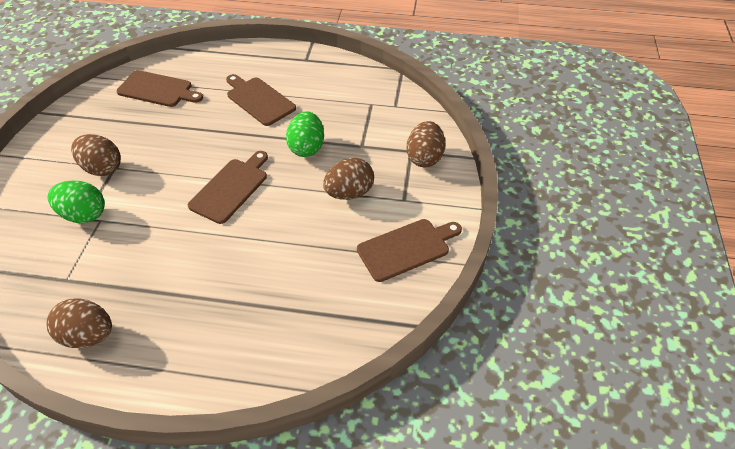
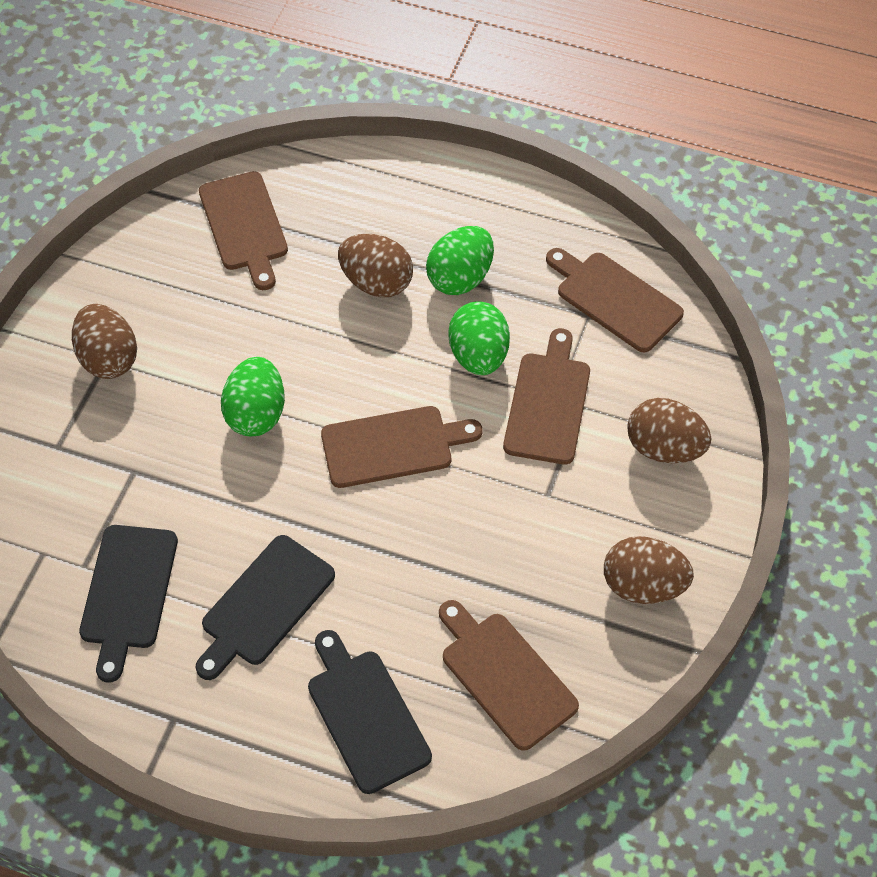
black cutting board: 0 -> 3
brown cutting board: 4 -> 5
green egg: 2 -> 3

